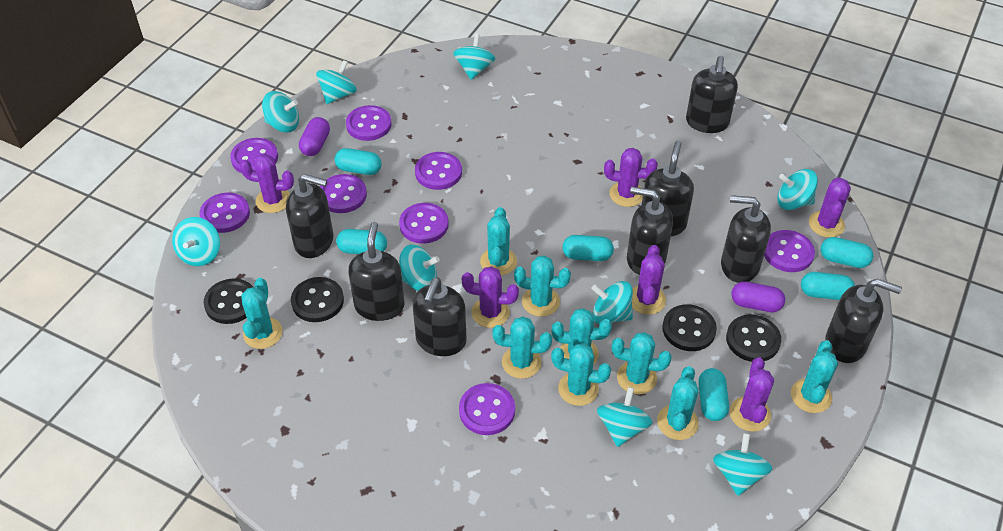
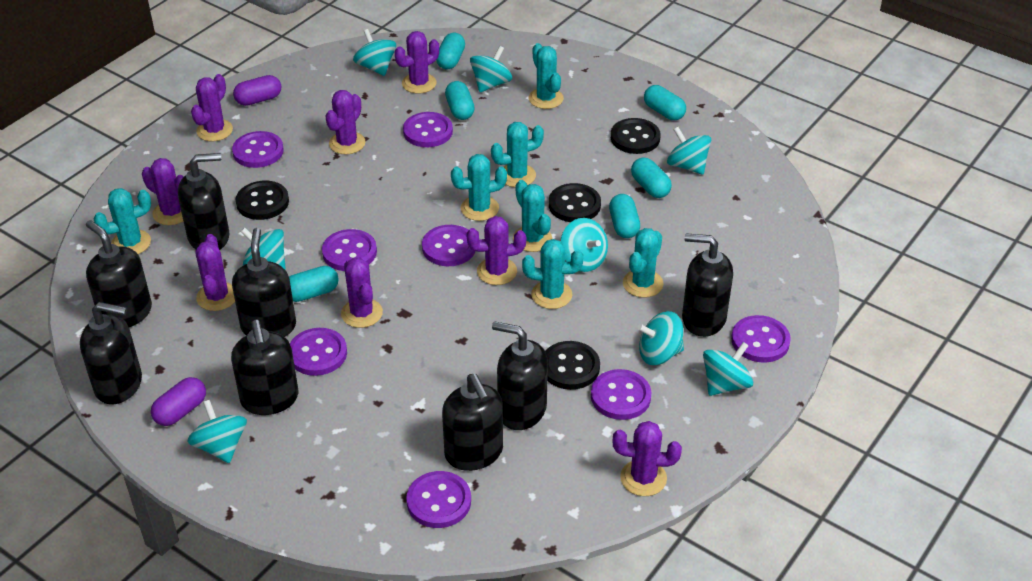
purple cactus: 6 -> 8
turquoise cactus: 9 -> 7
turquoise spinning top: 9 -> 8

